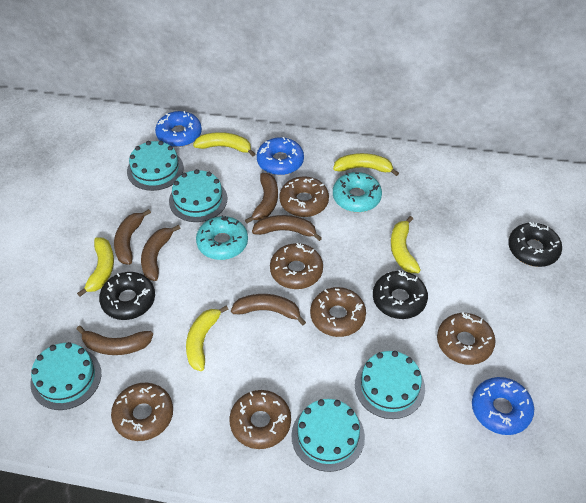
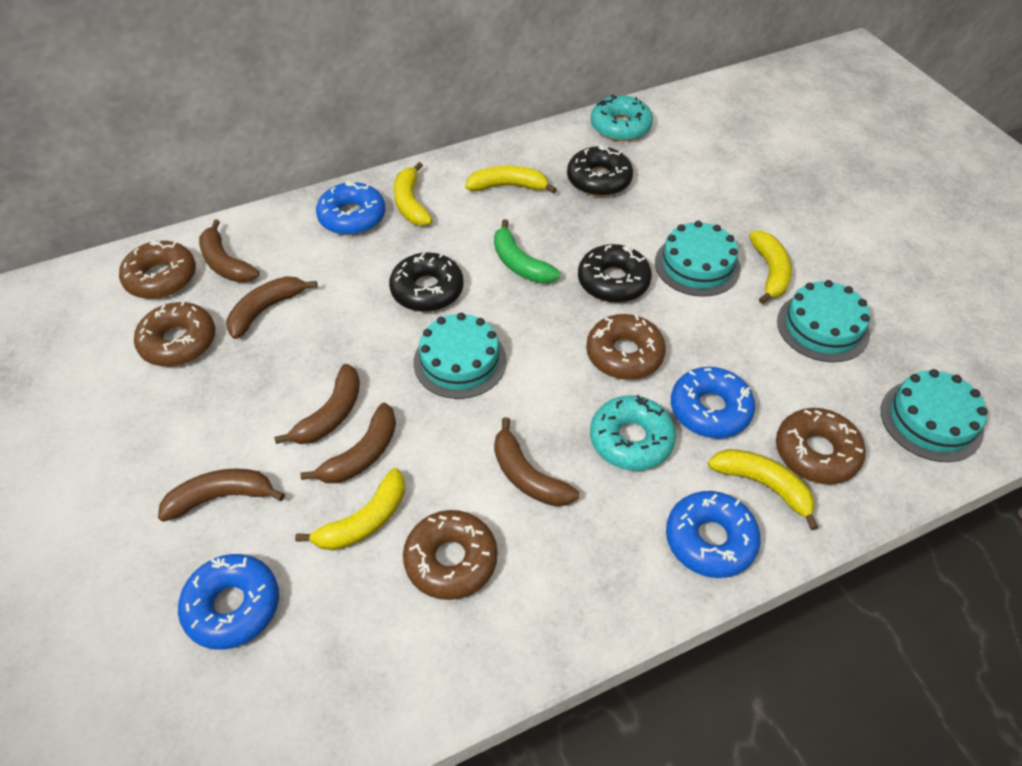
blue donut: 3 -> 4
brown donut: 6 -> 5
green banana: 0 -> 1
turquoise cake: 5 -> 4

